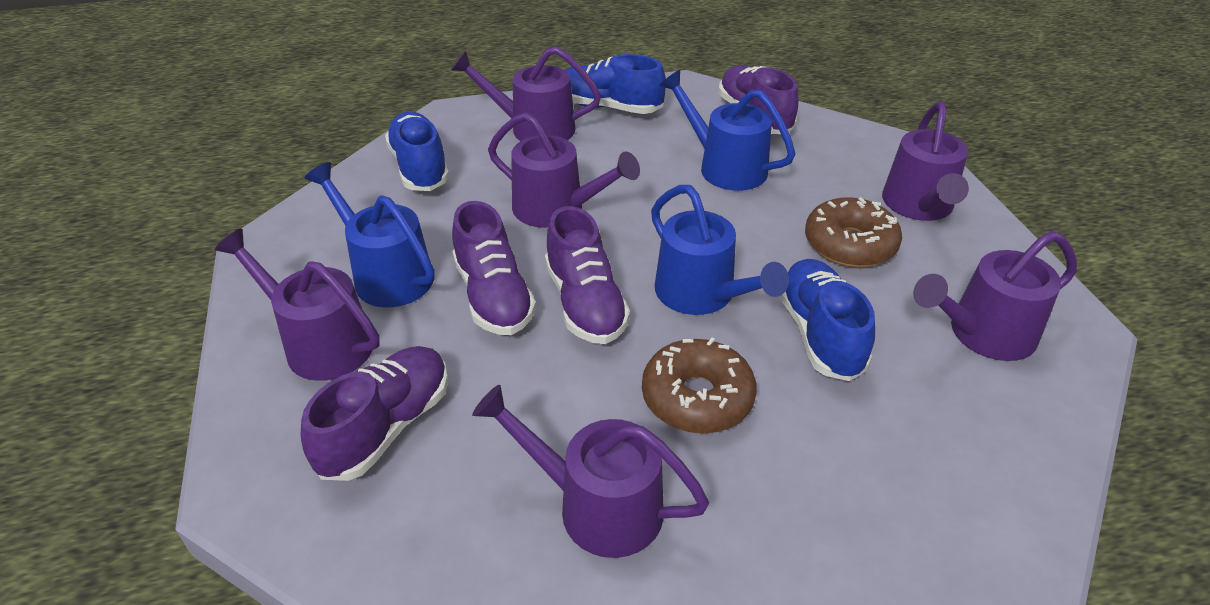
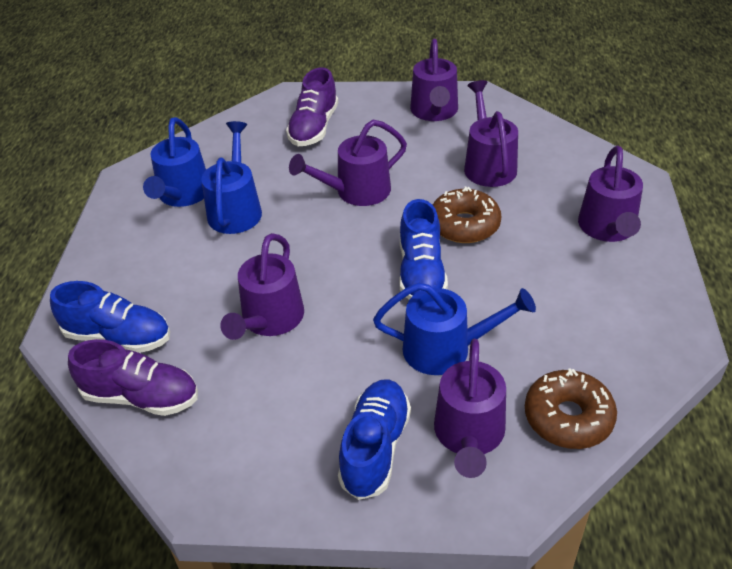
purple shoe: 4 -> 2

